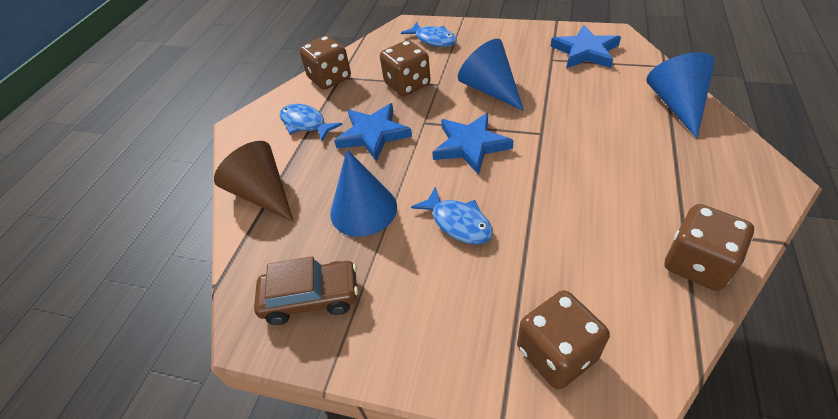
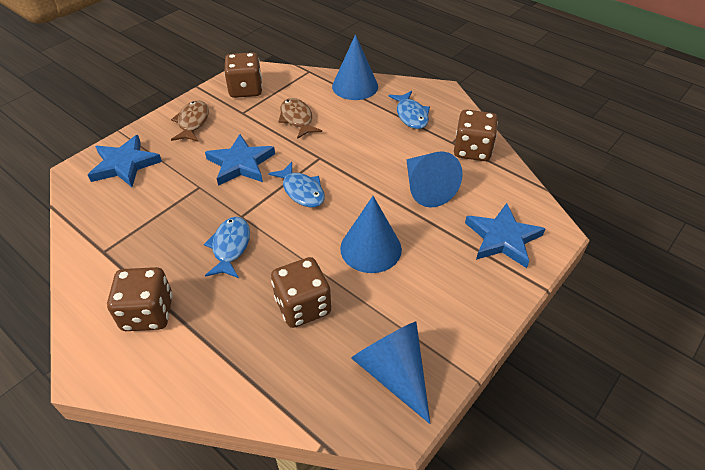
blue cone: 3 -> 4
brown car: 1 -> 0
brown cone: 1 -> 0
brown fish: 0 -> 2

